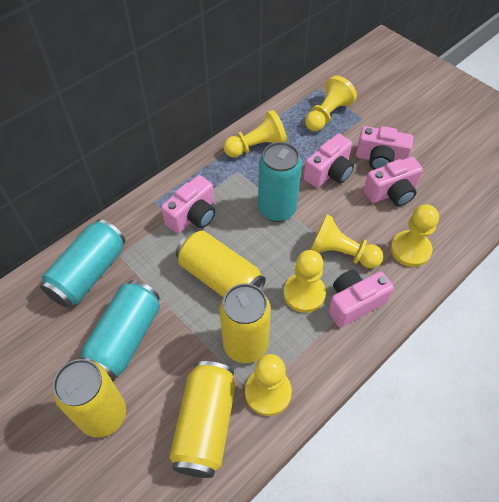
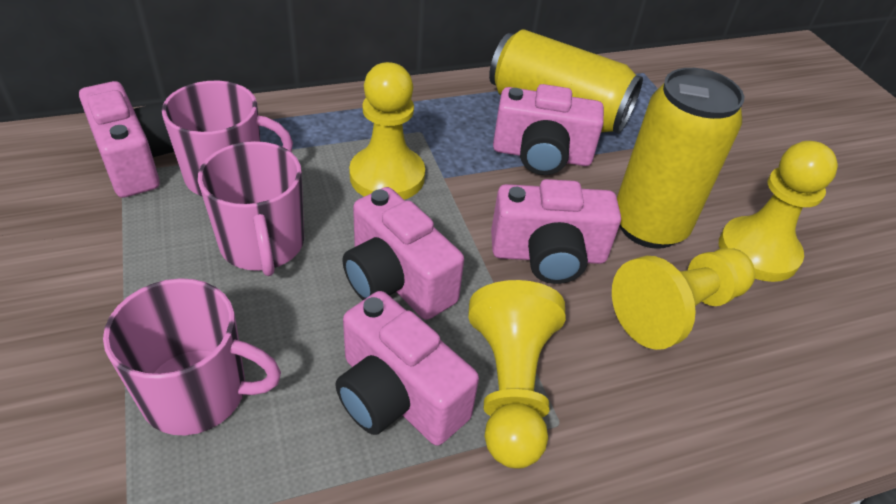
pink mug: 0 -> 3
turquoise can: 3 -> 0
yellow can: 4 -> 2
yellow pawn: 6 -> 4

